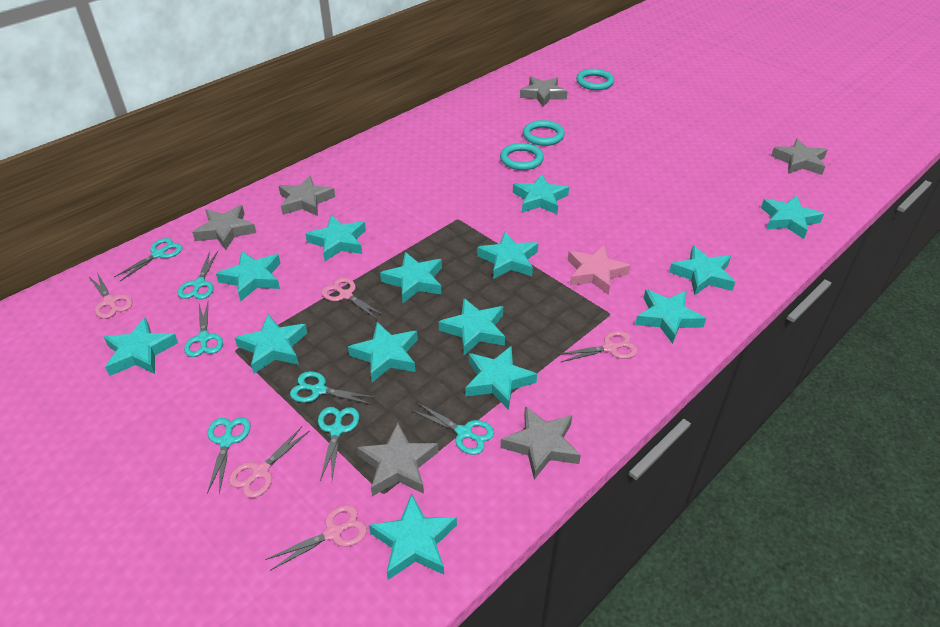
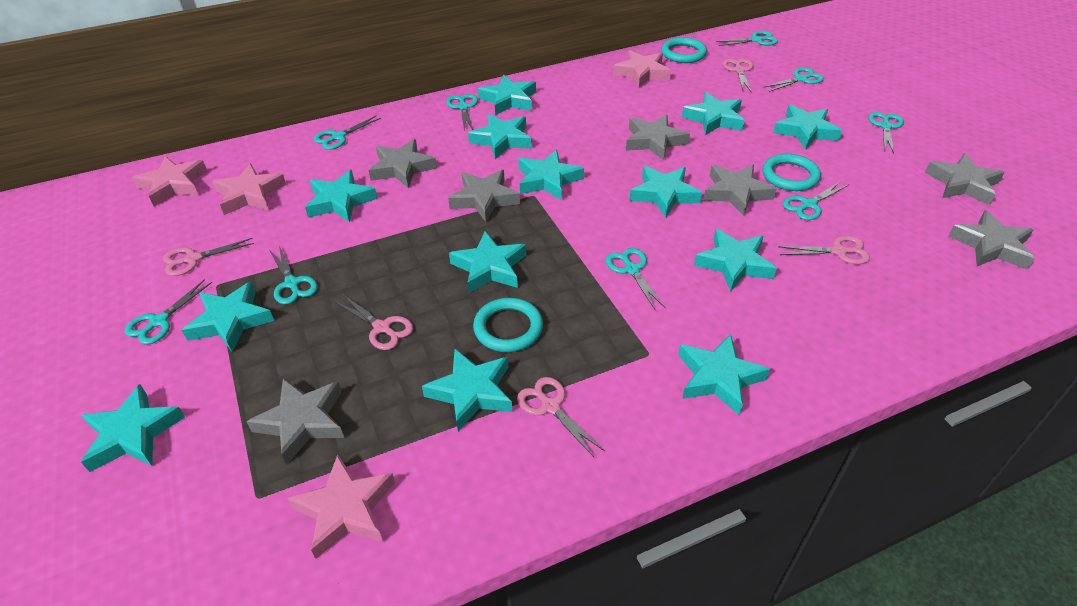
grey star: 6 -> 7
pink star: 1 -> 4
turquoise scissors: 7 -> 9
turquoise star: 14 -> 13

